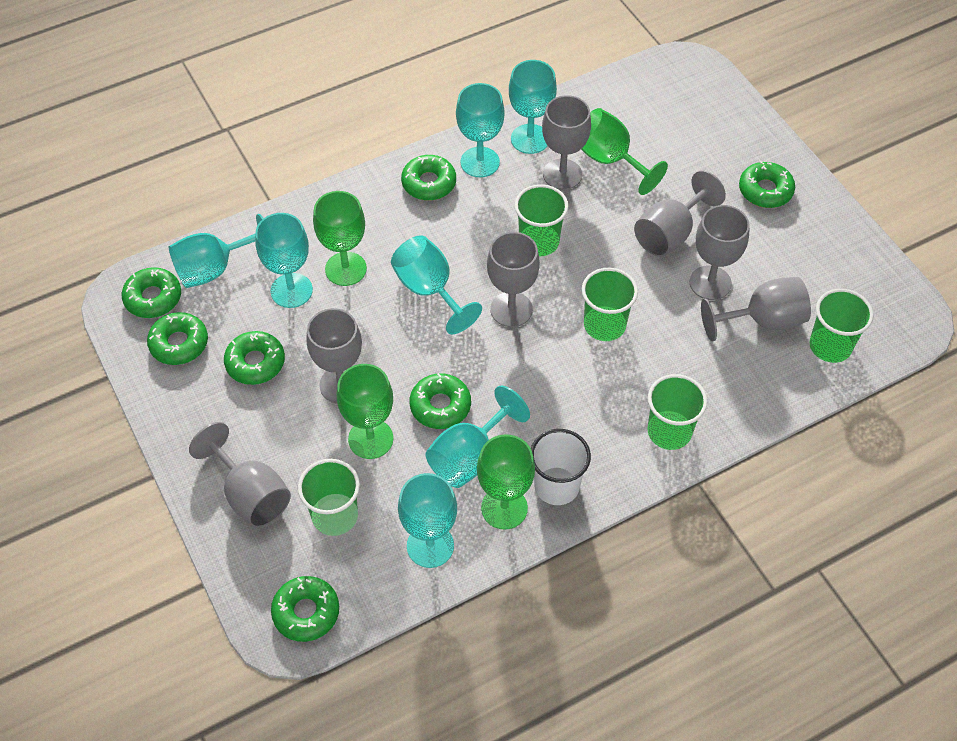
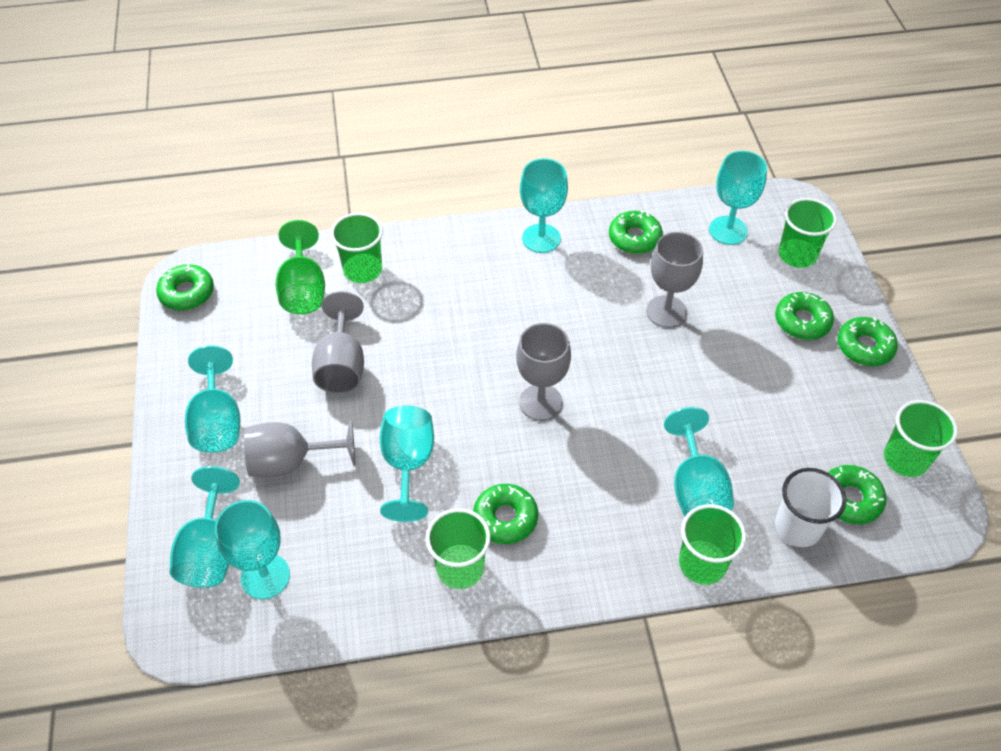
green donut: 7 -> 6
green goblet: 4 -> 1
grey goblet: 7 -> 4

